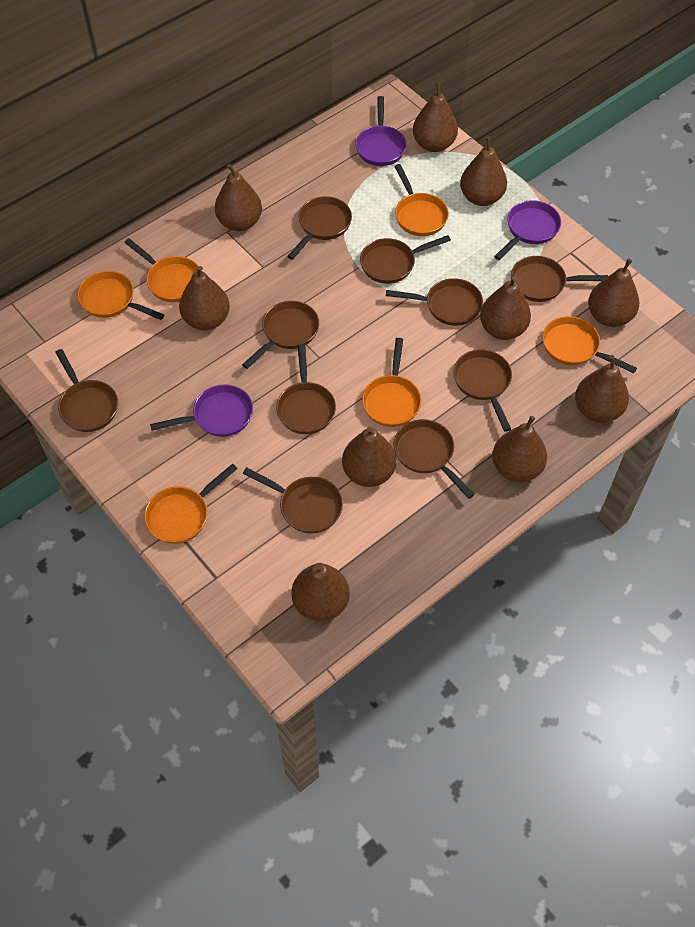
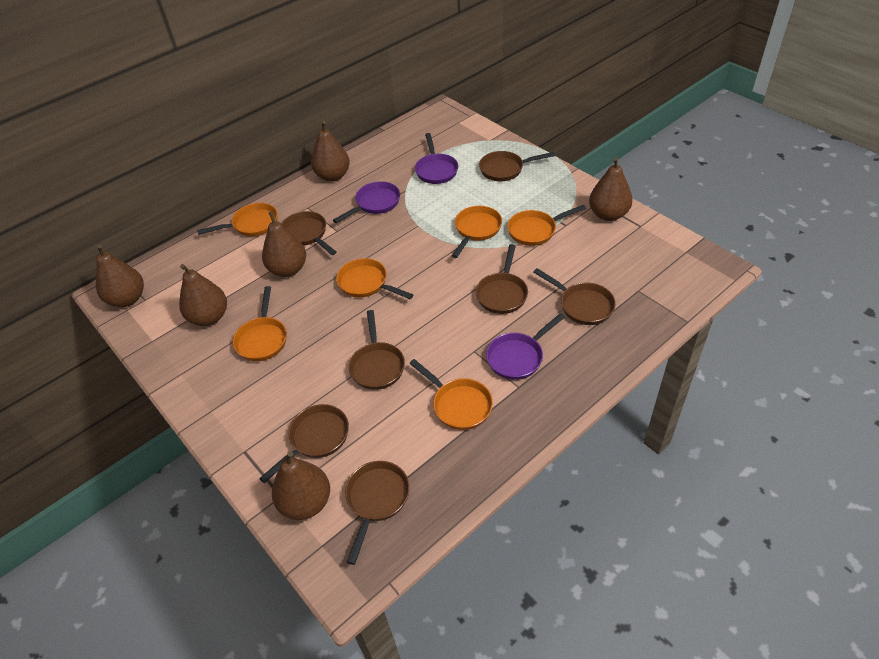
brown pan: 10 -> 7
brown pear: 10 -> 6

